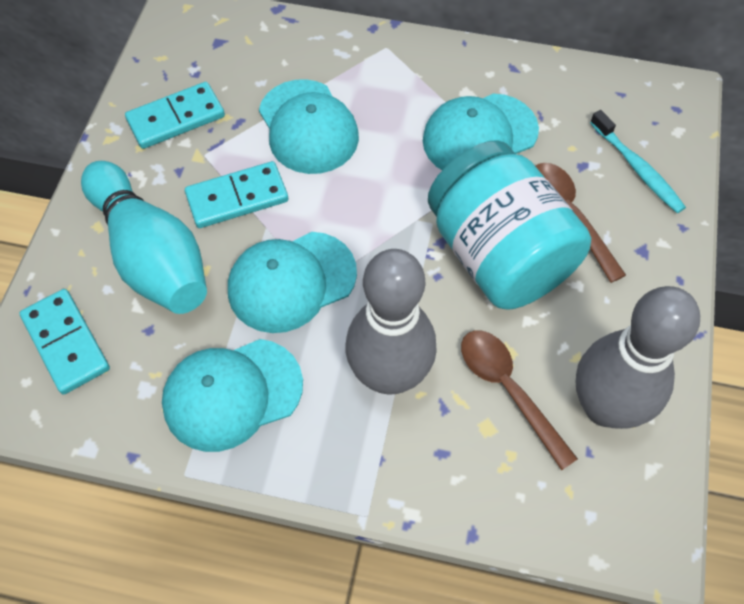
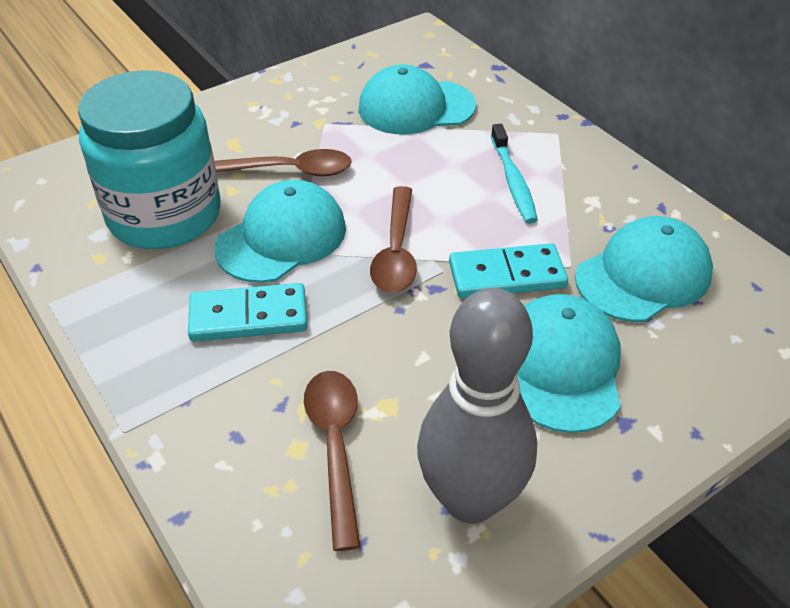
brown spoon: 2 -> 3
grey bowling pin: 2 -> 1
turquoise bowling pin: 1 -> 0
turquoise domino: 3 -> 2

